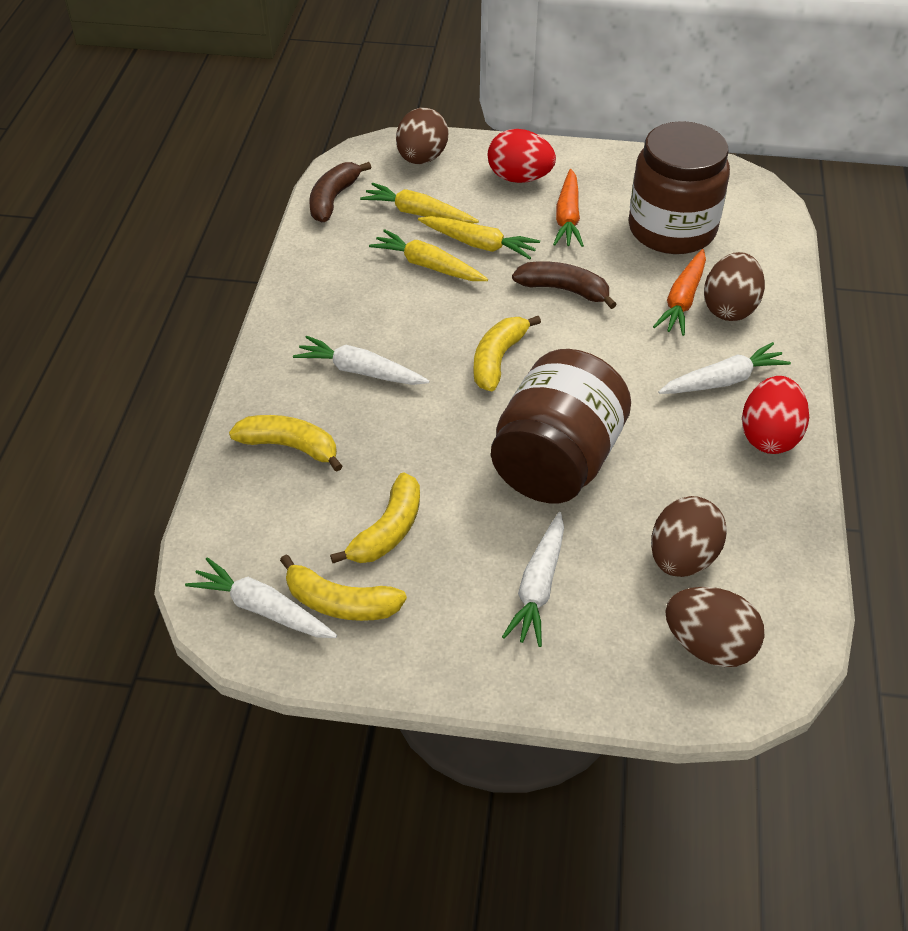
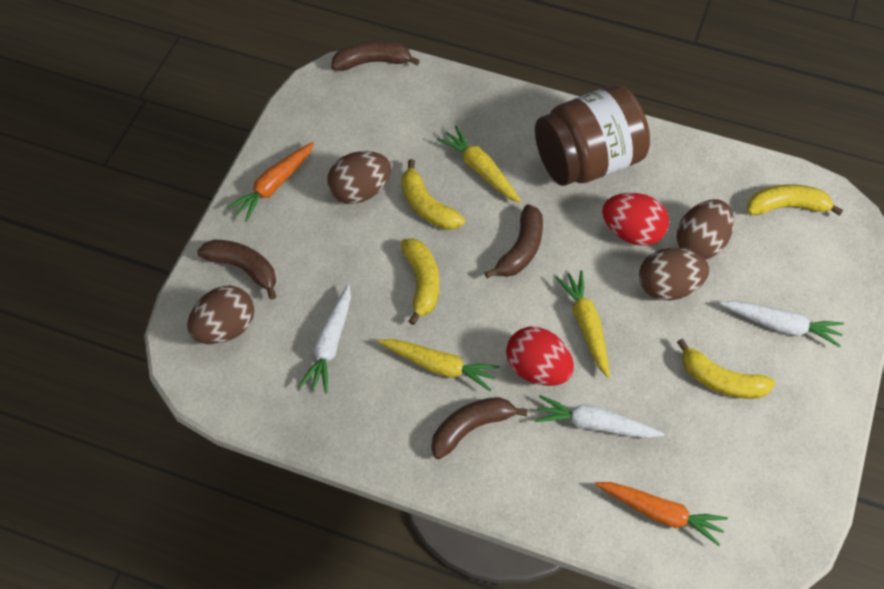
brown banana: 2 -> 4
brown jar: 2 -> 1
white carrot: 4 -> 3

